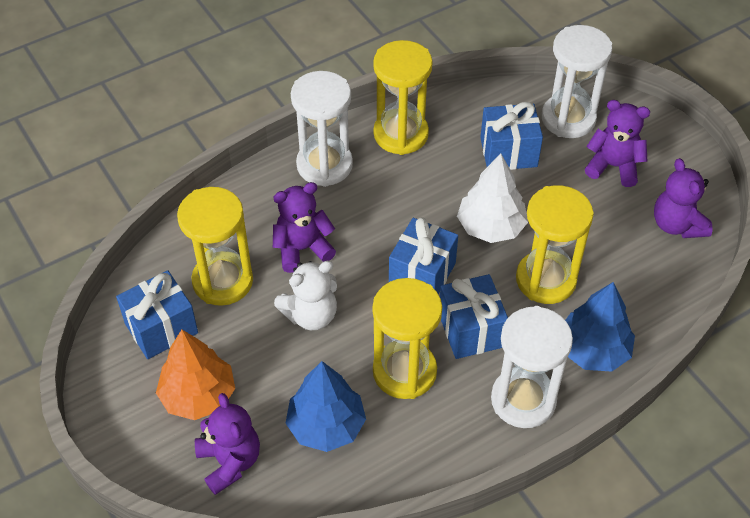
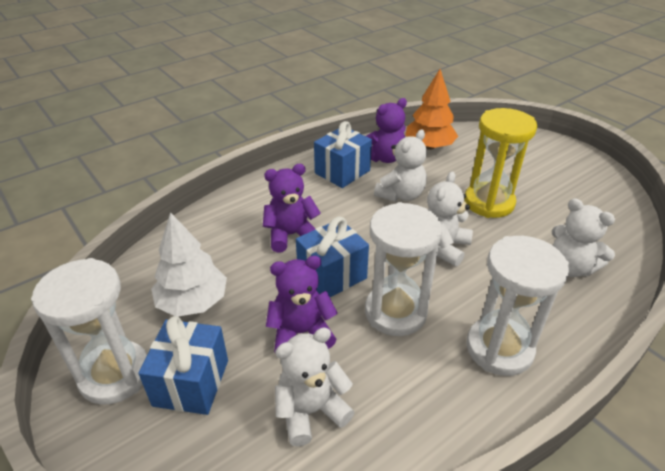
blue gift: 4 -> 3
blue tree: 2 -> 0
purple teddy bear: 4 -> 3
white teddy bear: 1 -> 4
yellow hourglass: 4 -> 1

